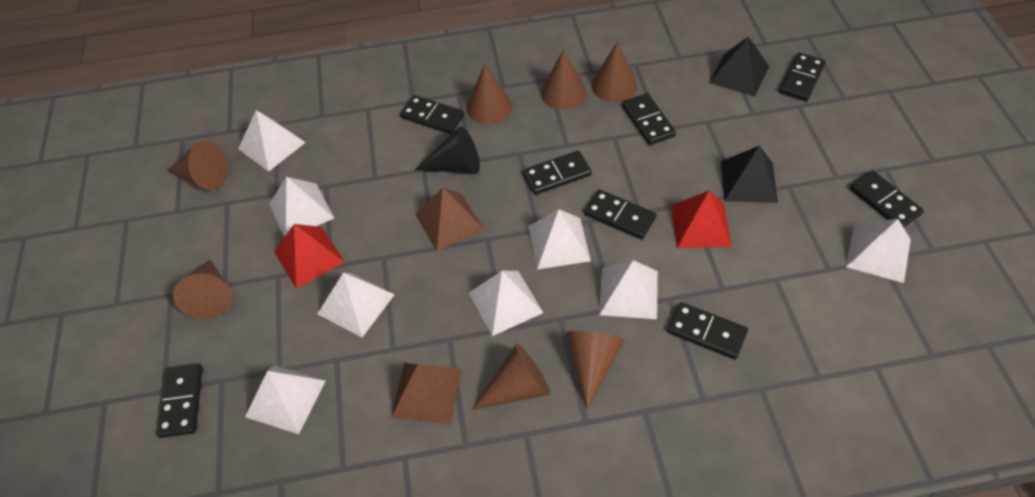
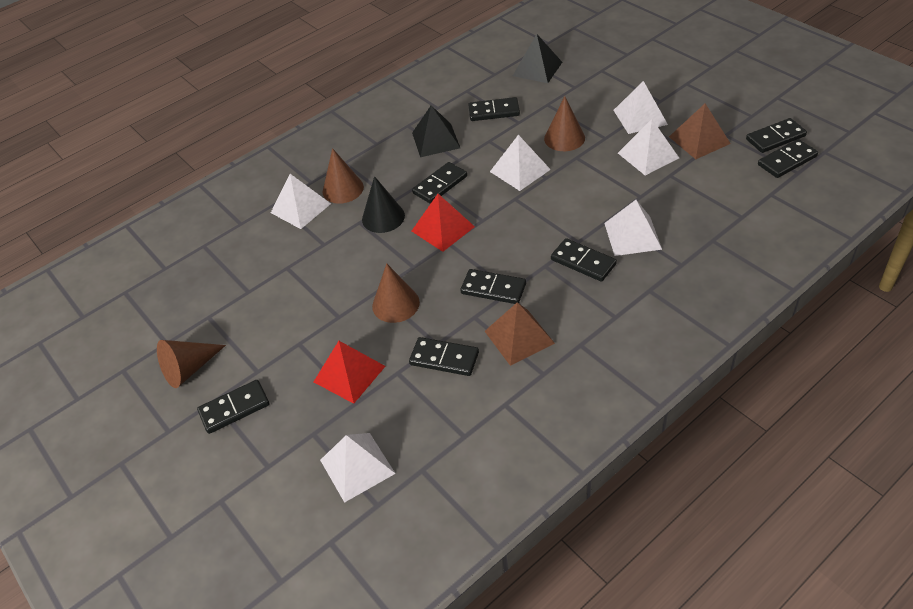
brown cone: 7 -> 4
white pyramid: 8 -> 6

